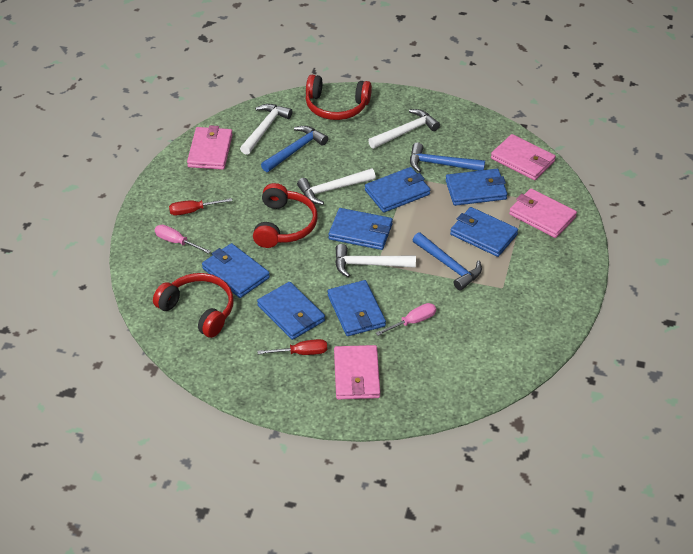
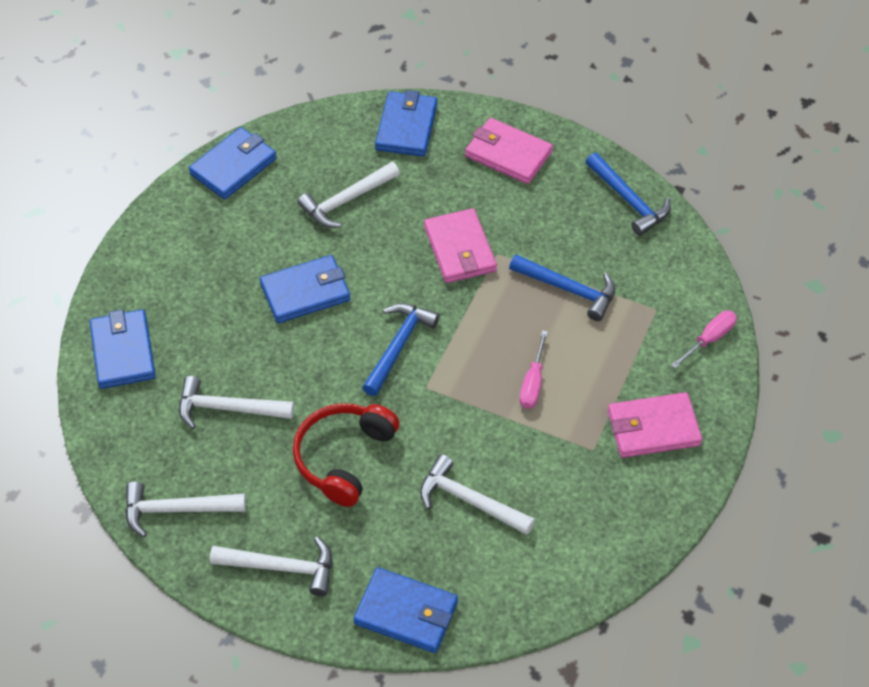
blue wallet: 7 -> 5
pink wallet: 4 -> 3
red headphones: 3 -> 1
red screwdriver: 2 -> 0
white hammer: 4 -> 5

